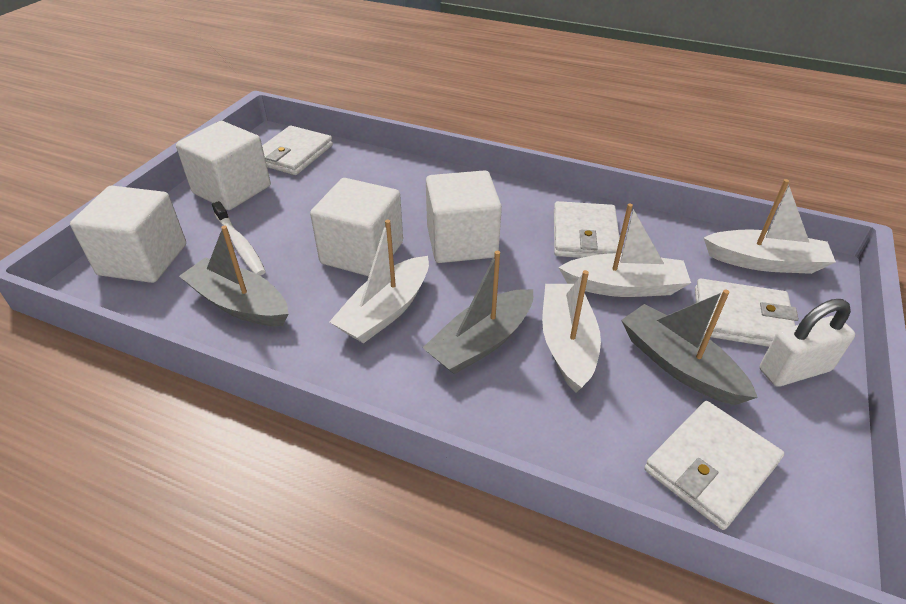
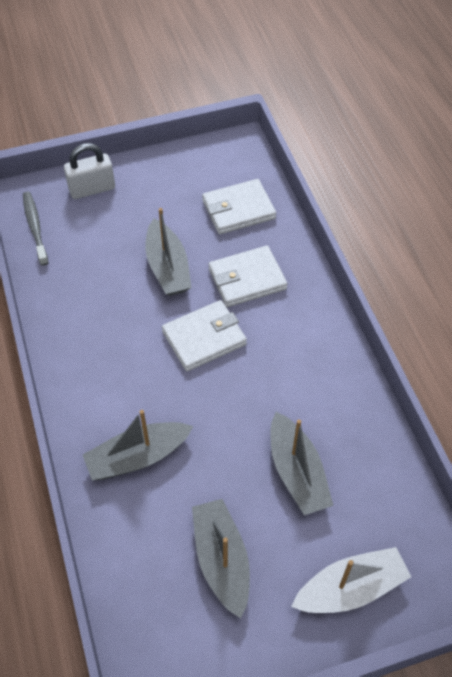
grey boat: 3 -> 4
grey toothbrush: 0 -> 1
white boat: 4 -> 1
white cube: 4 -> 0
white toothbrush: 1 -> 0
white wallet: 4 -> 3

